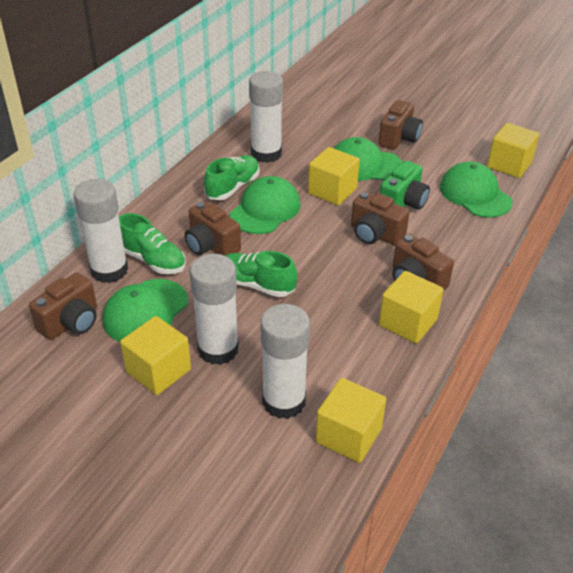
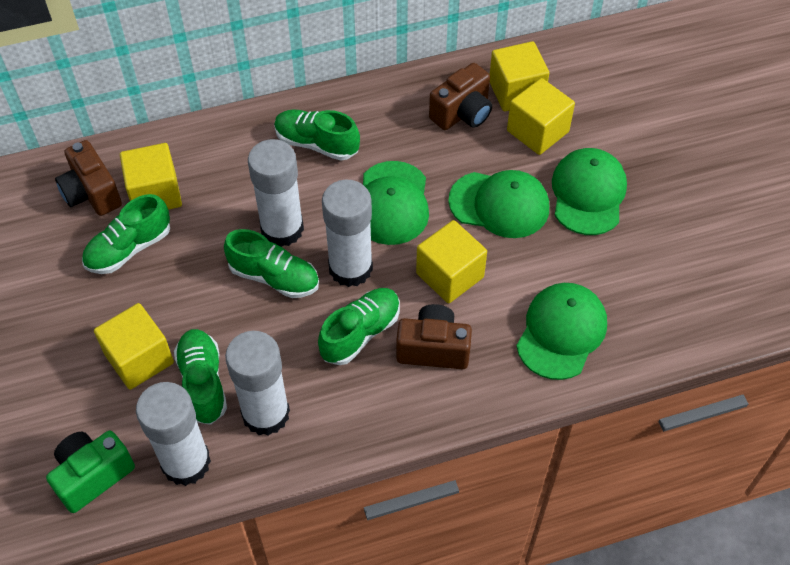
brown camera: 5 -> 3
green shoe: 3 -> 5

